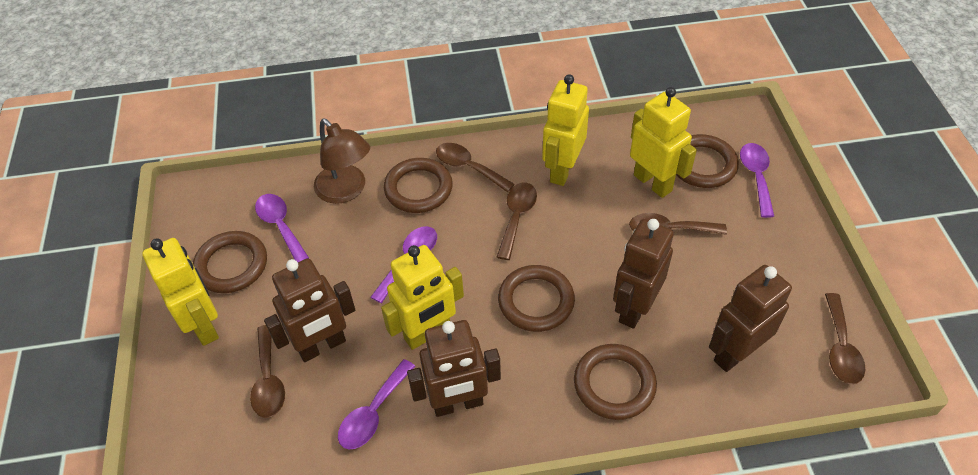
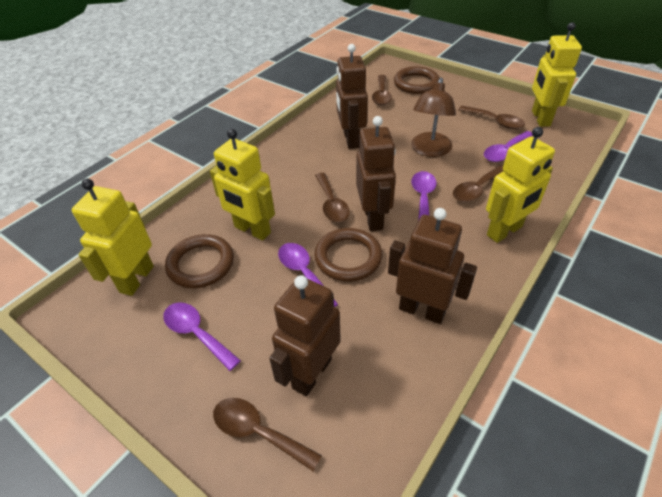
brown ring: 5 -> 3

